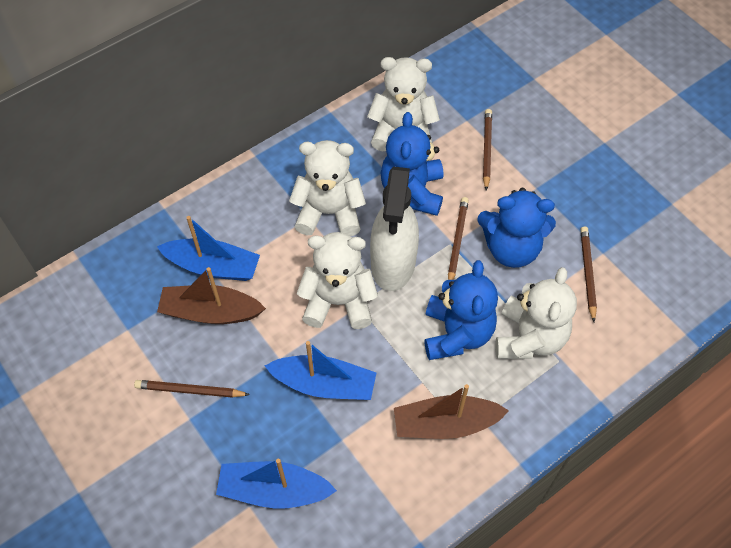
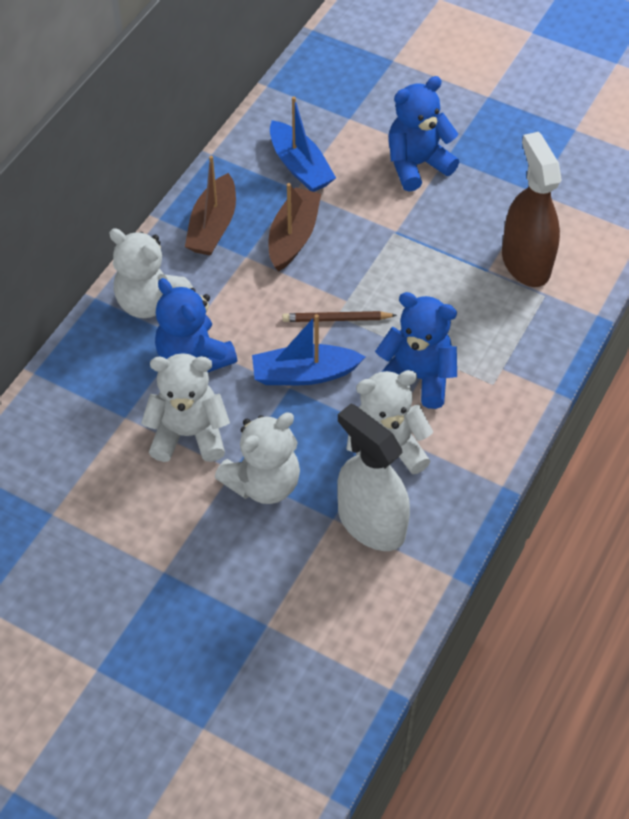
blue boat: 3 -> 2
brown pencil: 4 -> 1
brown spray bottle: 0 -> 1

